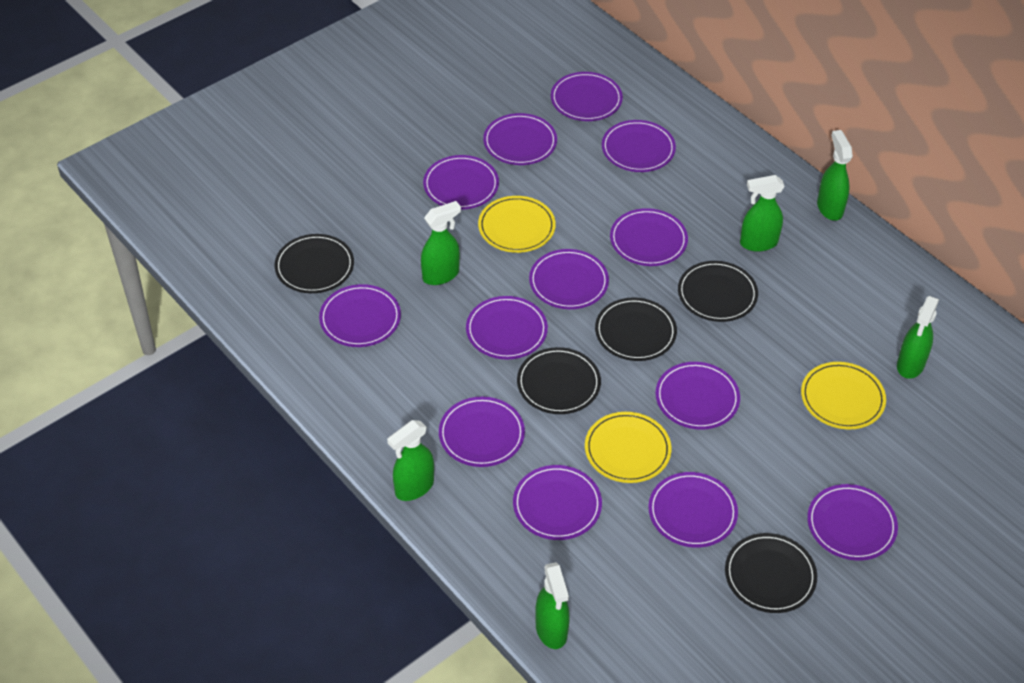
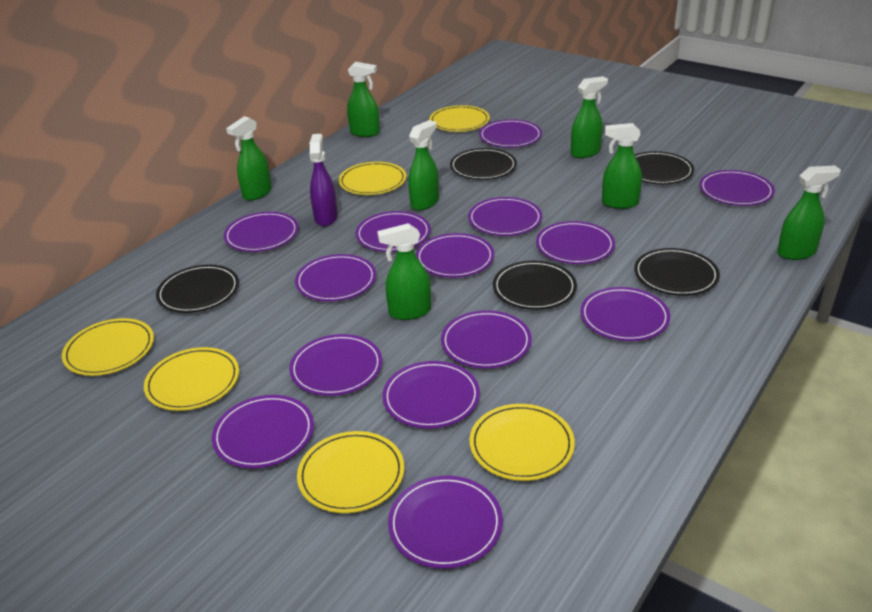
green spray bottle: 6 -> 7
purple plate: 13 -> 14
purple spray bottle: 0 -> 1
yellow plate: 3 -> 6

